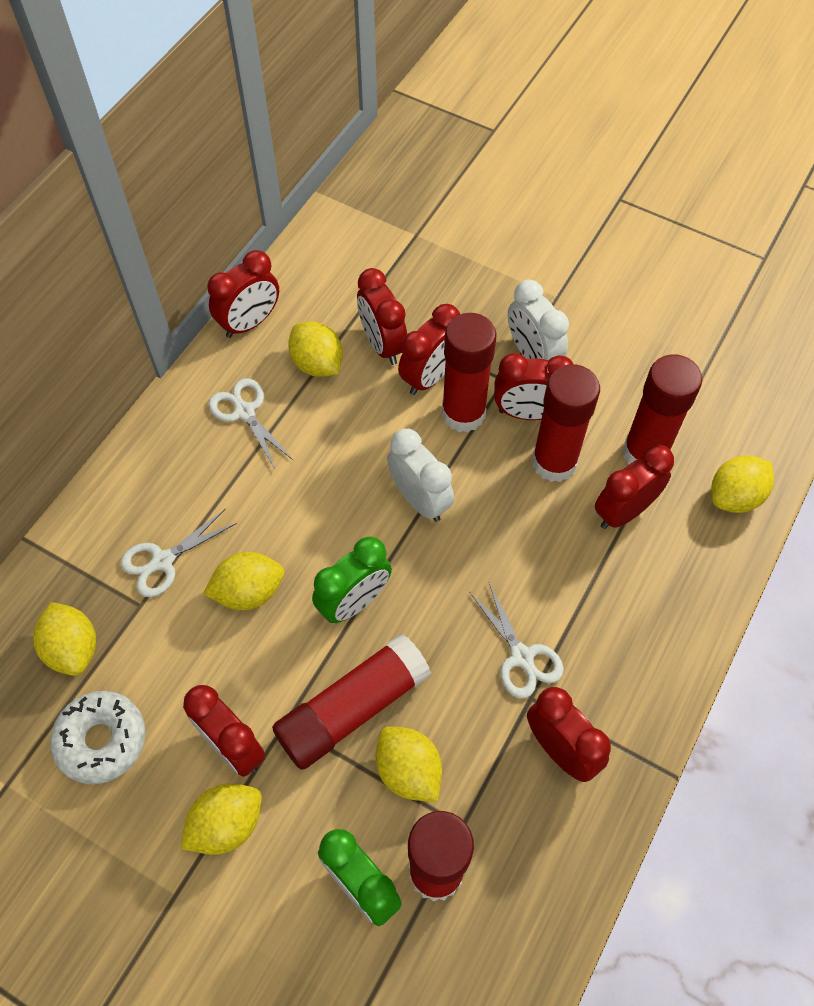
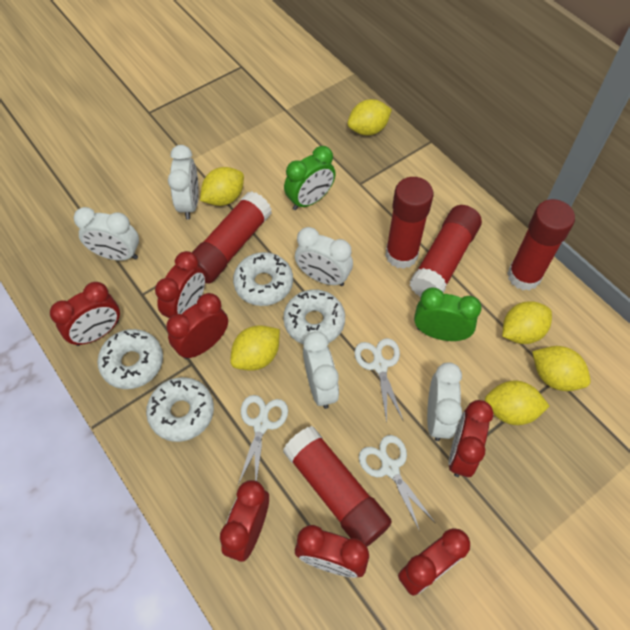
white clock: 2 -> 5
white donut: 1 -> 4

